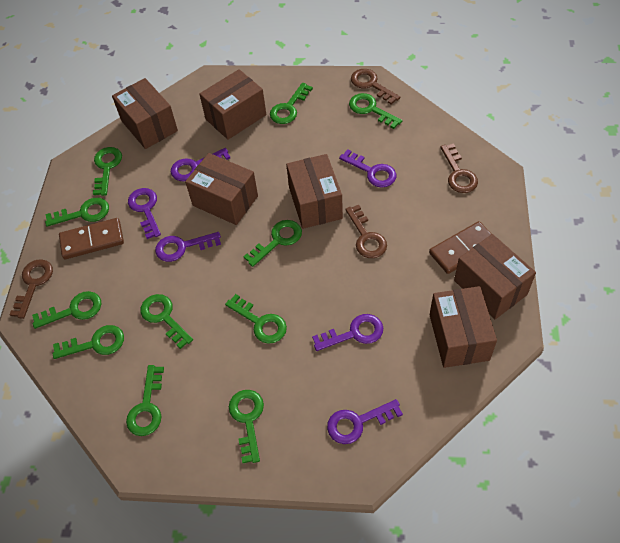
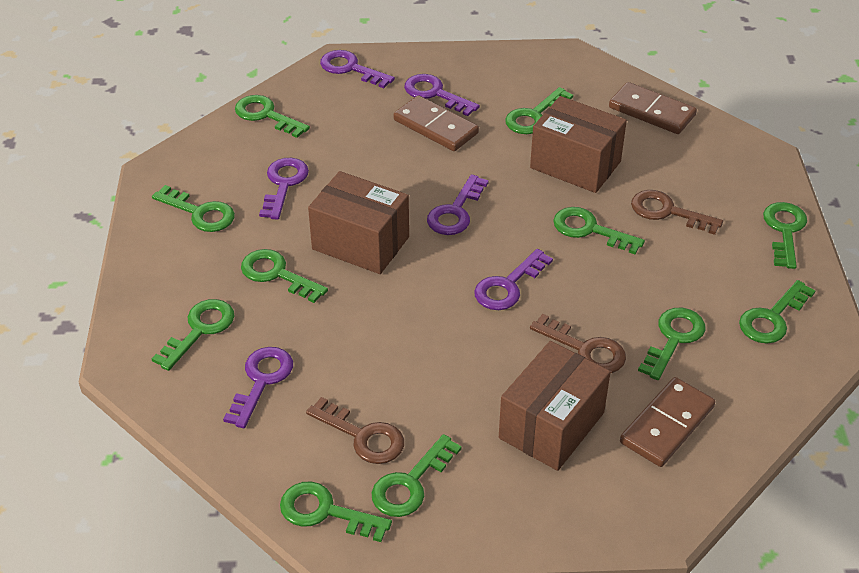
brown box: 6 -> 3
brown domino: 2 -> 3
brown key: 4 -> 3

